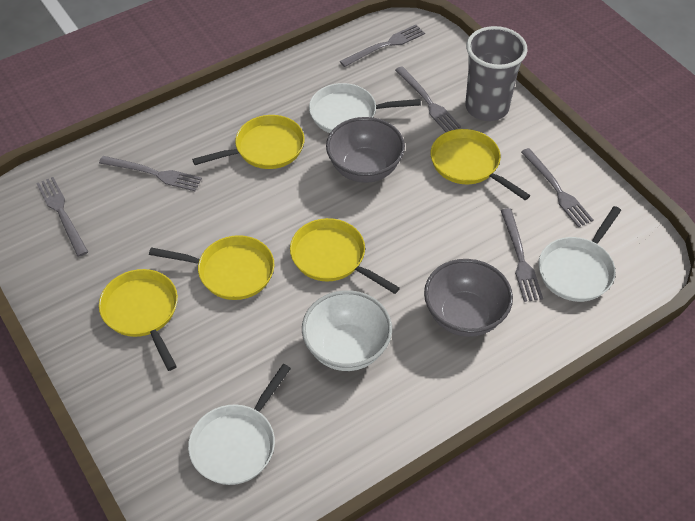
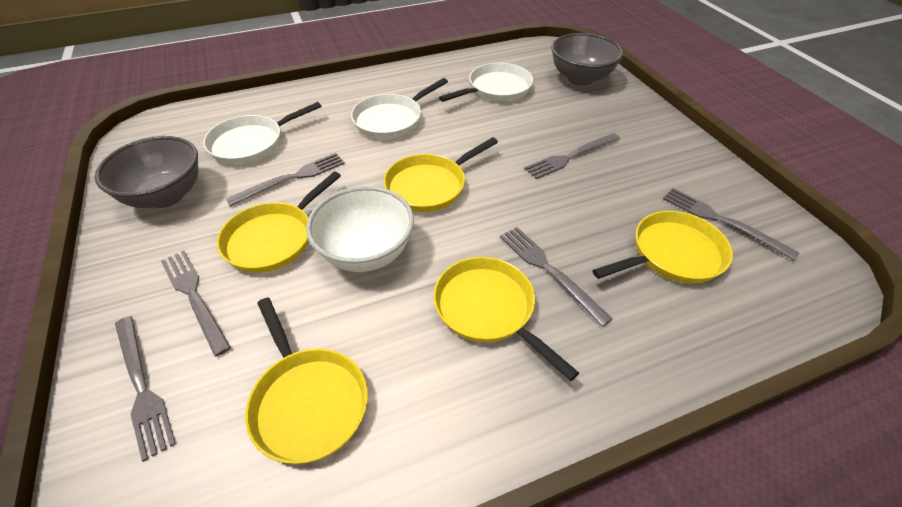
grey cup: 1 -> 0

